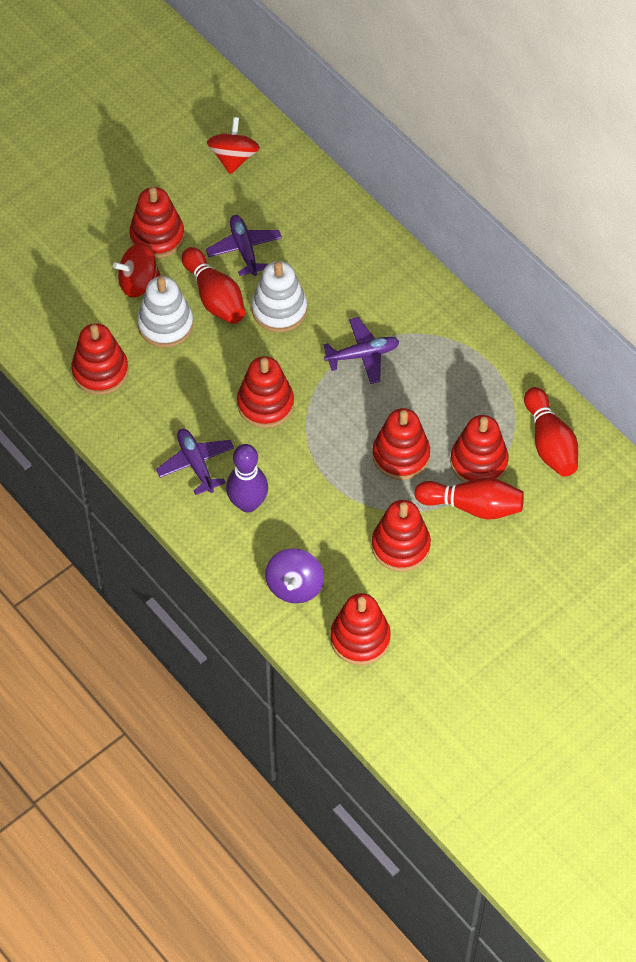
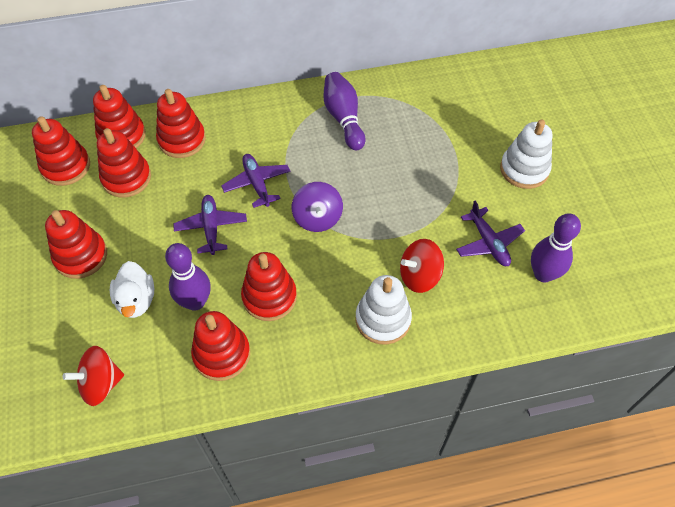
purple bowling pin: 1 -> 3
red bowling pin: 3 -> 0
white duck: 0 -> 1

